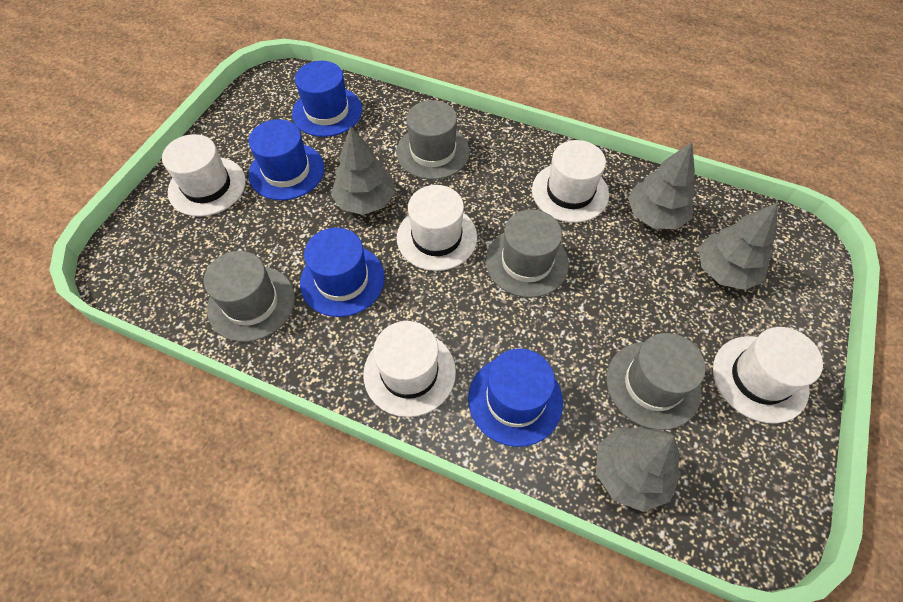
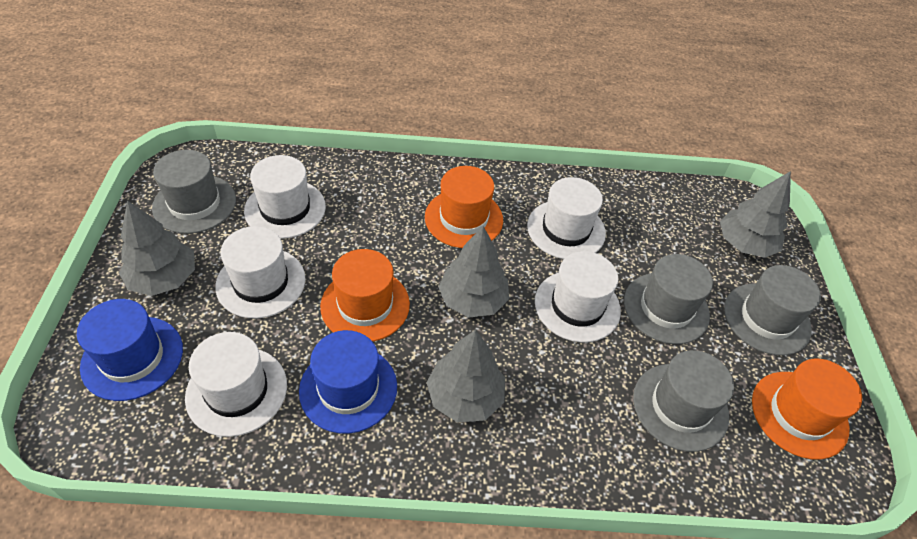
blue hat: 4 -> 2
orange hat: 0 -> 3

